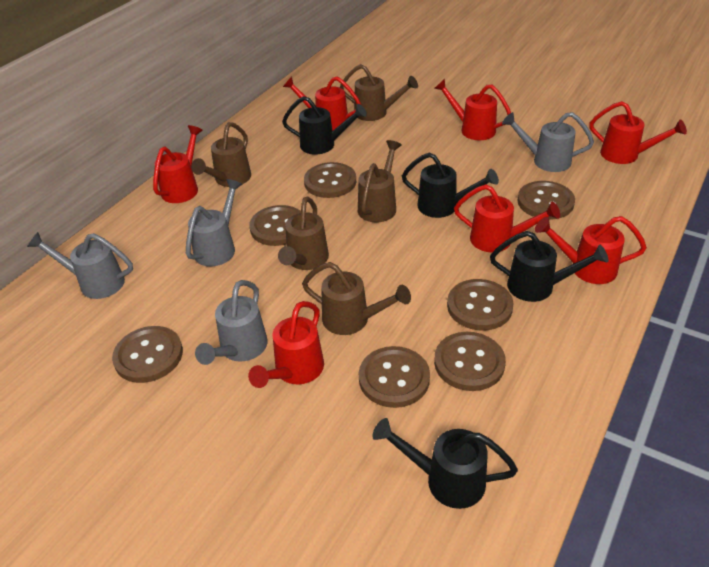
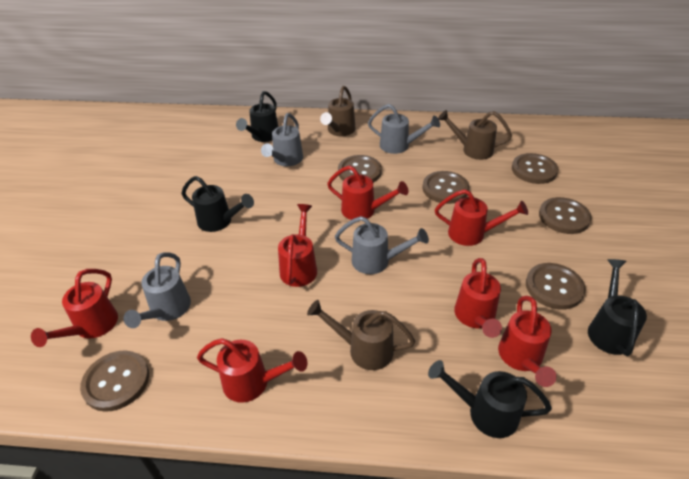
brown button: 7 -> 6
brown watering can: 5 -> 3

